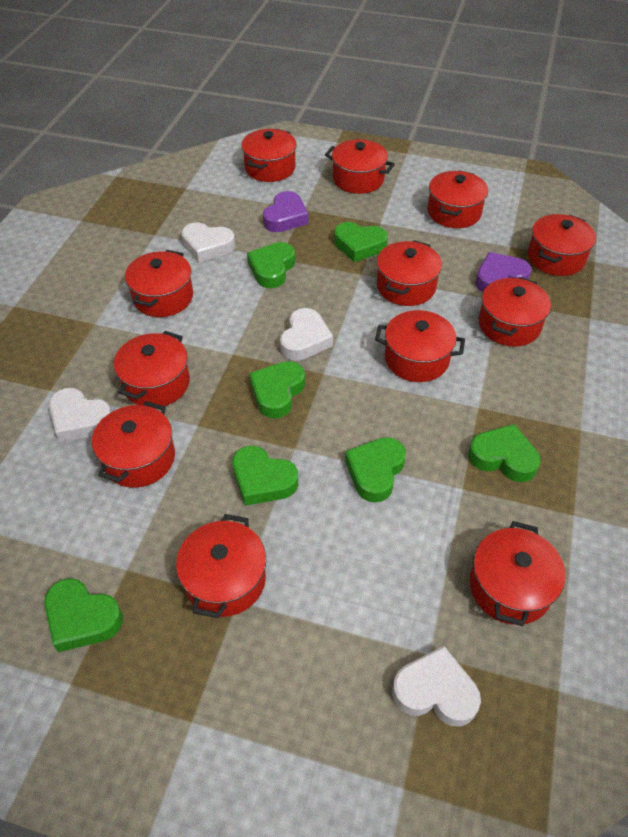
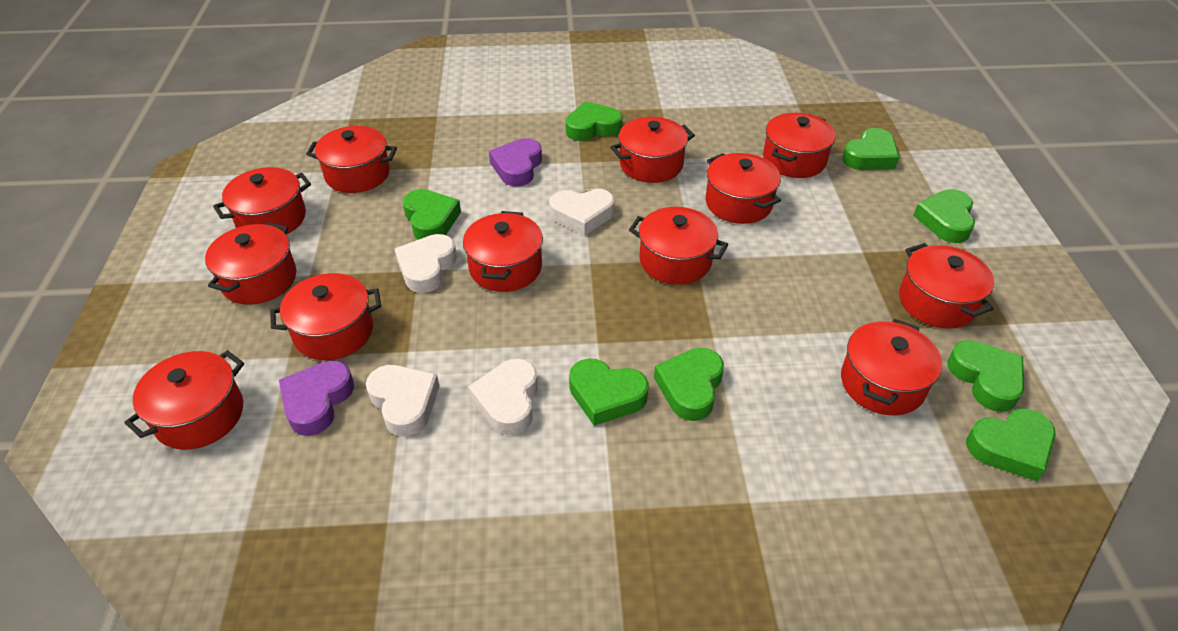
green heart: 7 -> 8

